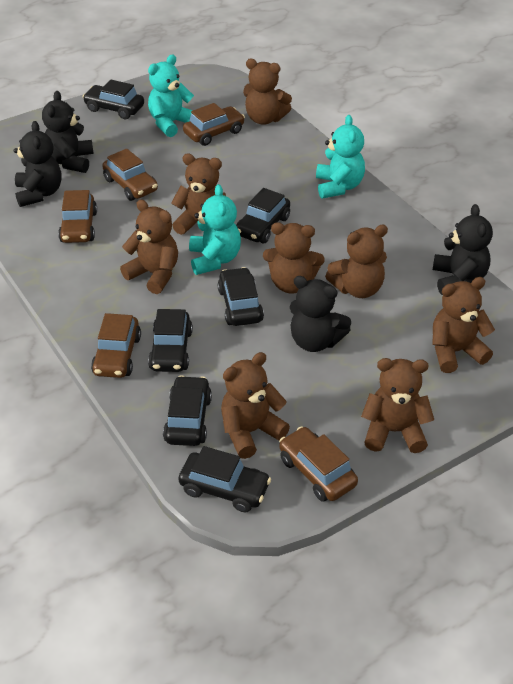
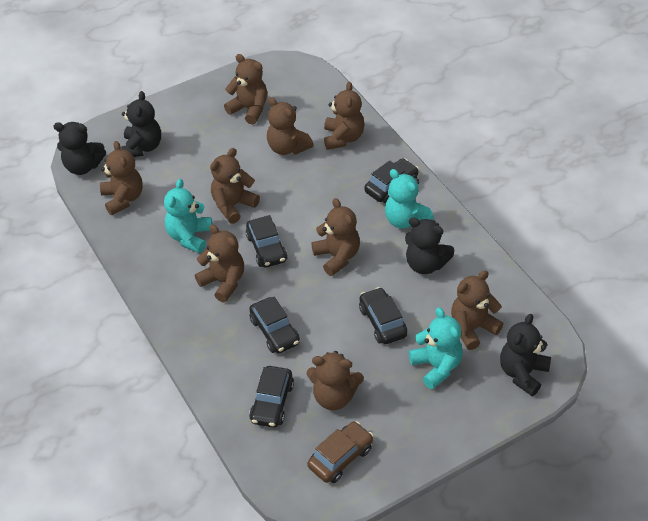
black car: 6 -> 5
brown car: 5 -> 1
brown teddy bear: 8 -> 9

